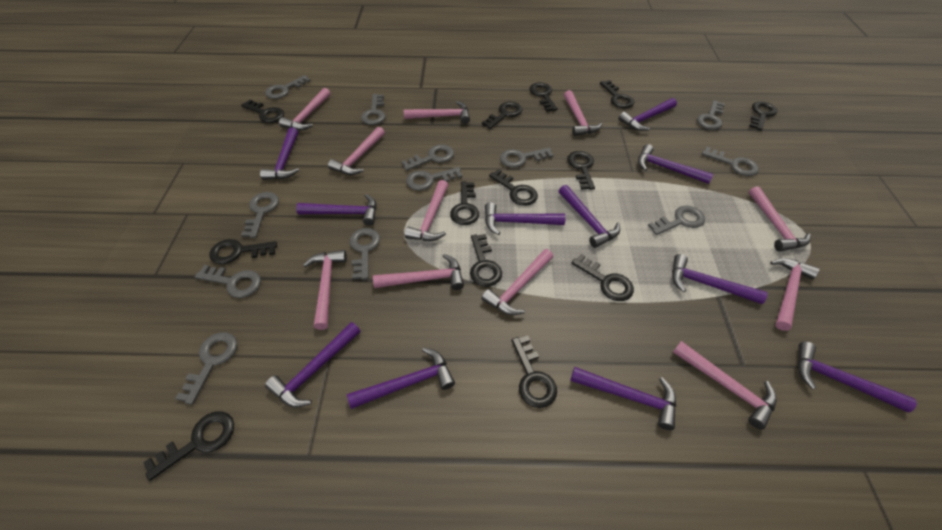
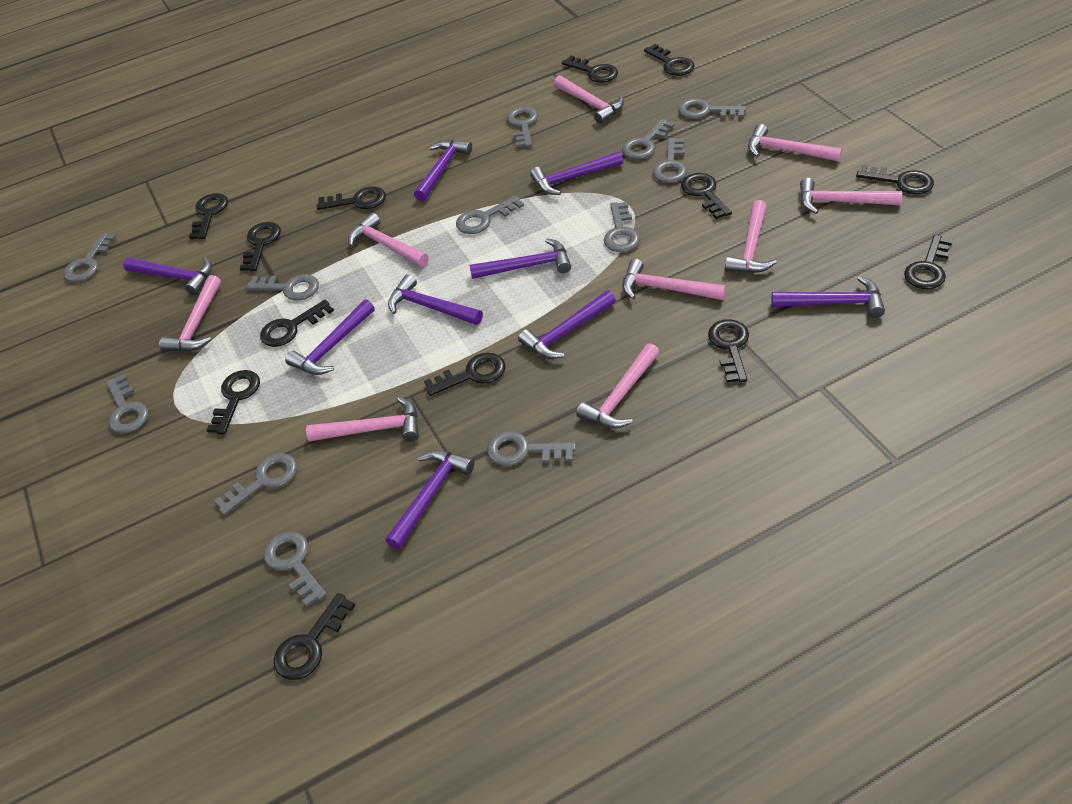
pink hammer: 11 -> 9
purple hammer: 11 -> 9

